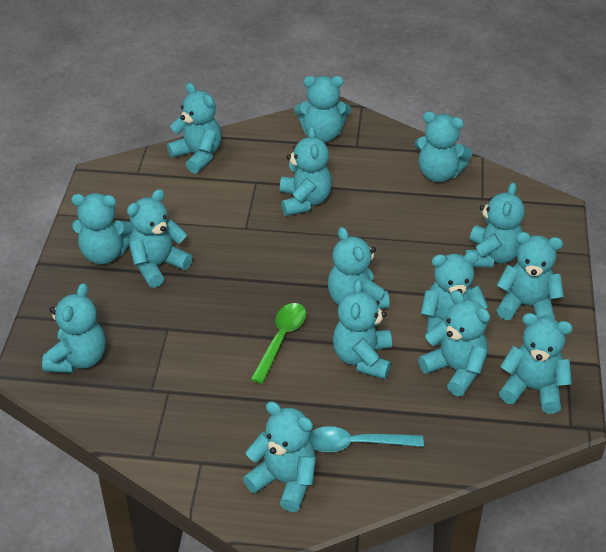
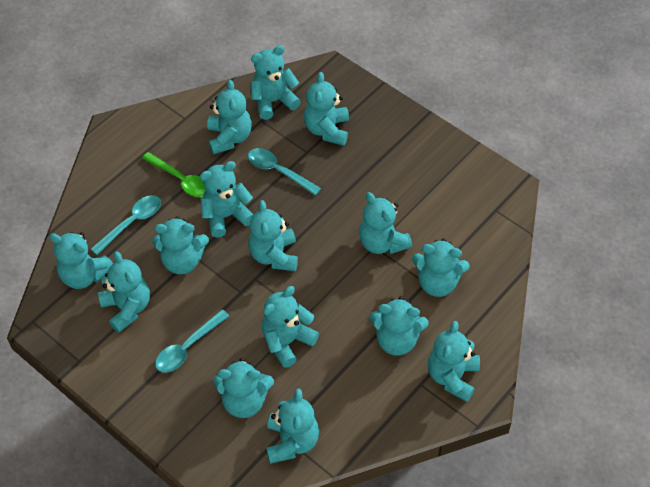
turquoise spoon: 1 -> 3

